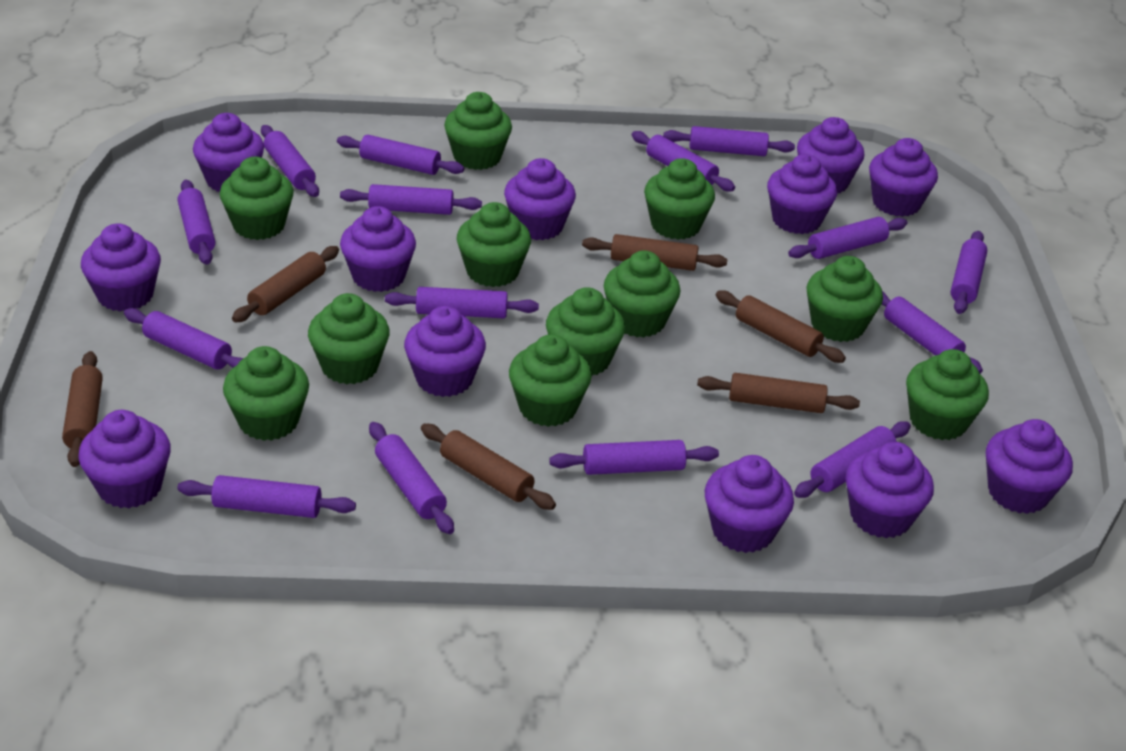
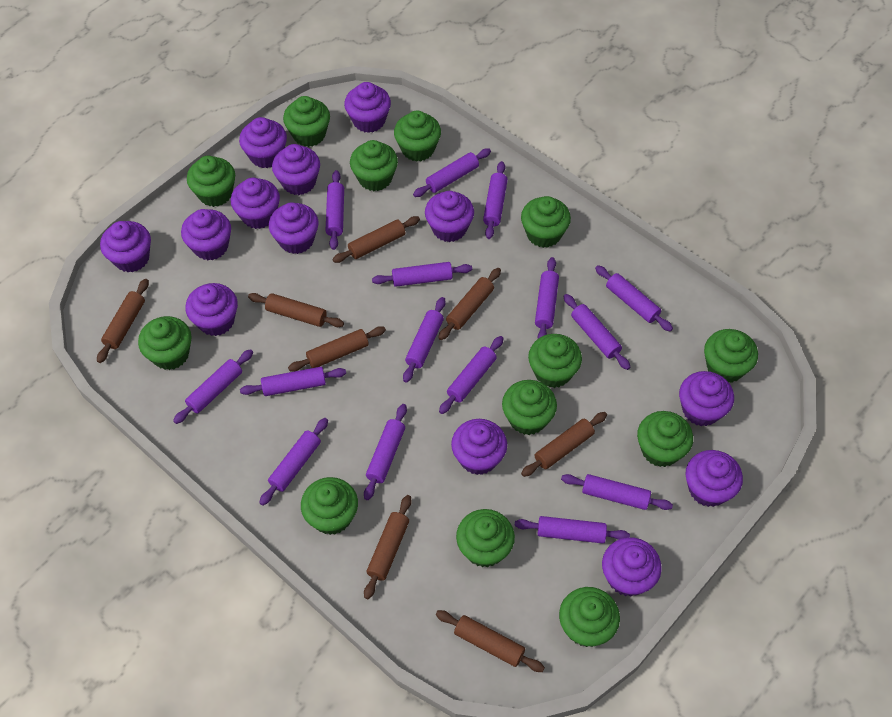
brown rolling pin: 6 -> 8
green cupcake: 11 -> 13
purple cupcake: 12 -> 13

